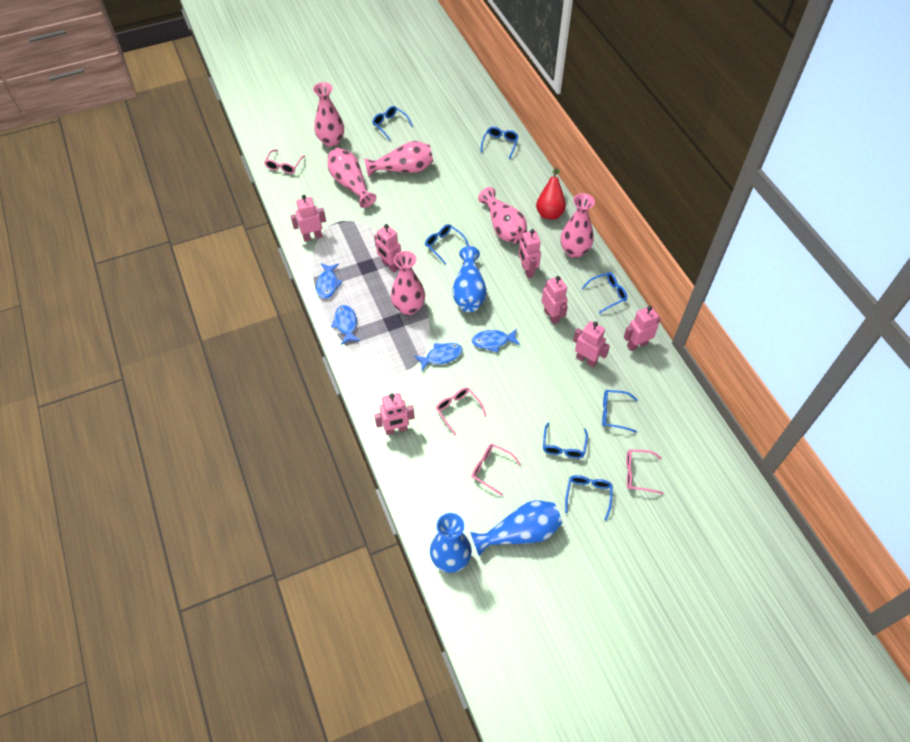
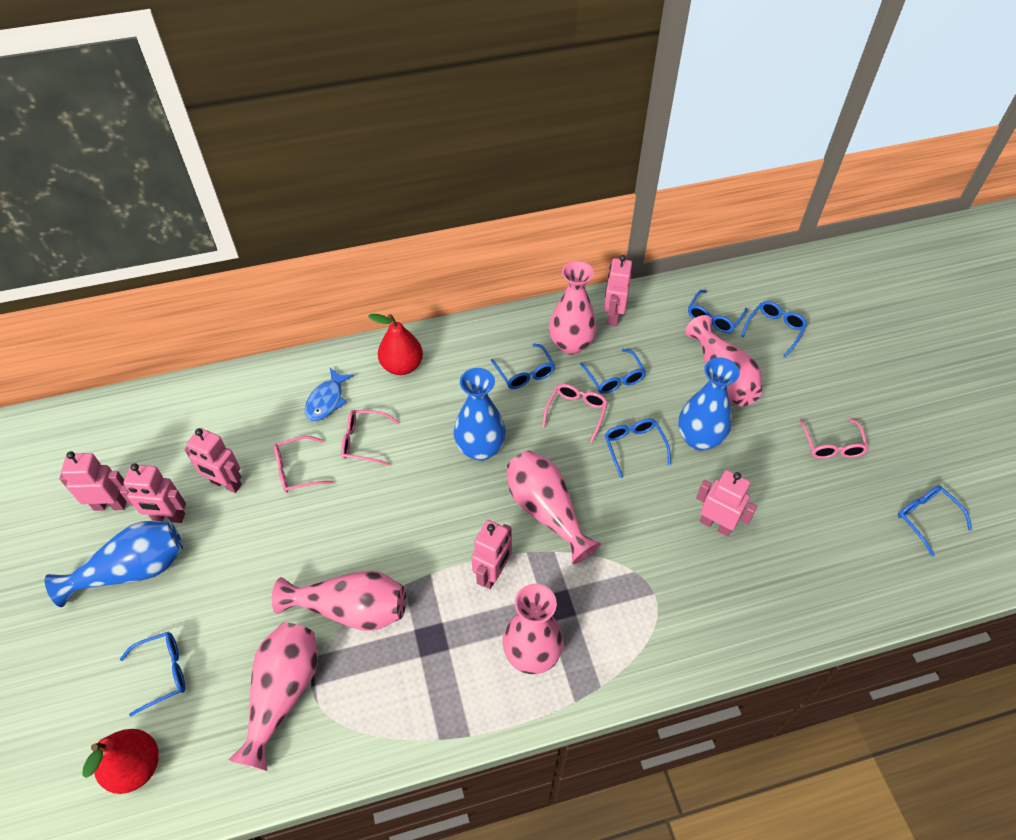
blue fish: 4 -> 1
pink robot: 7 -> 6
red pear: 1 -> 2

